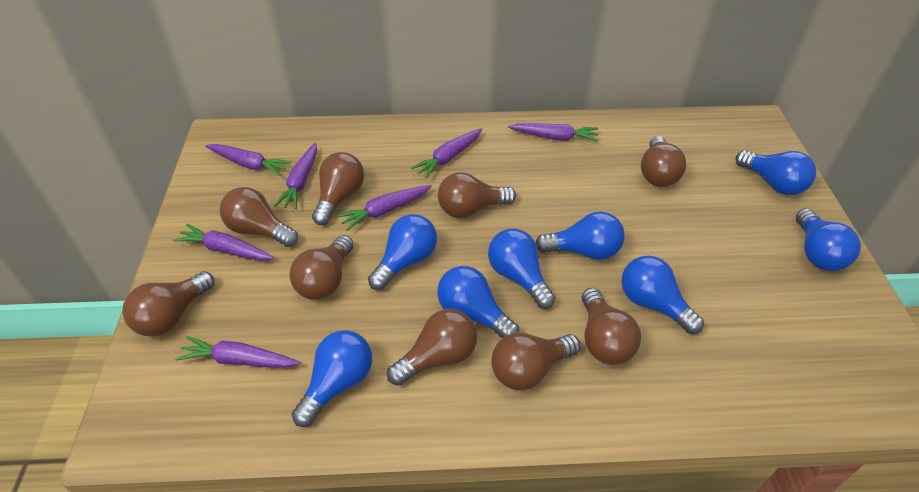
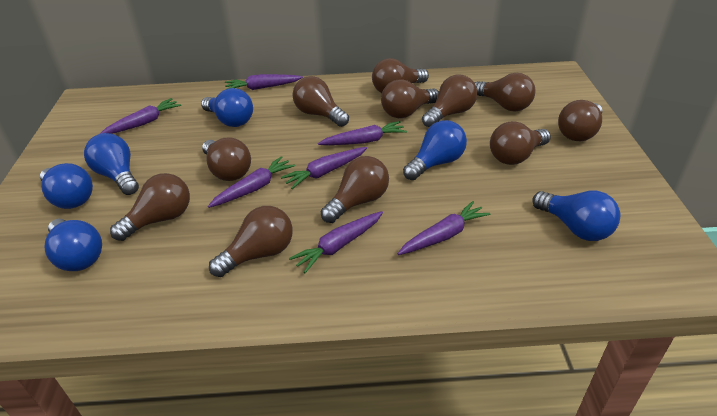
blue light bulb: 8 -> 6
brown light bulb: 9 -> 11

